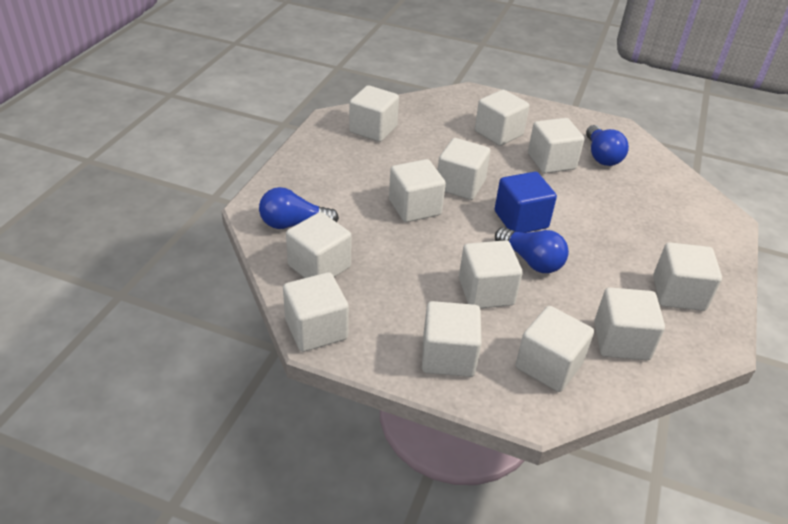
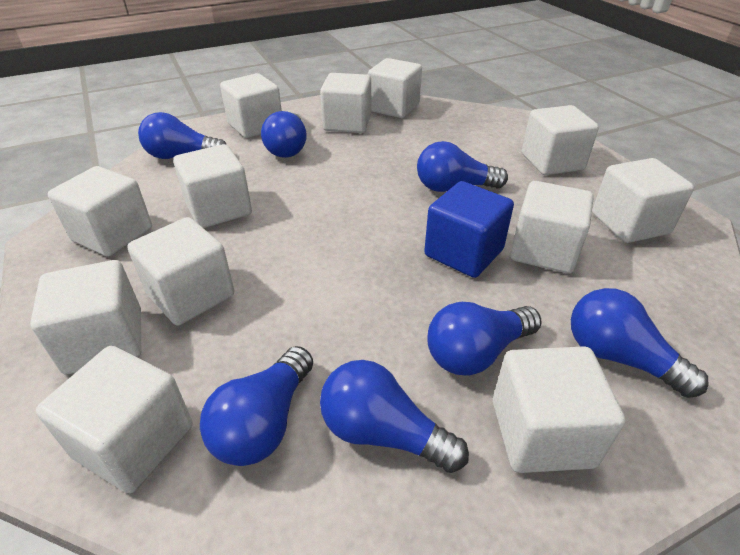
blue light bulb: 3 -> 7

